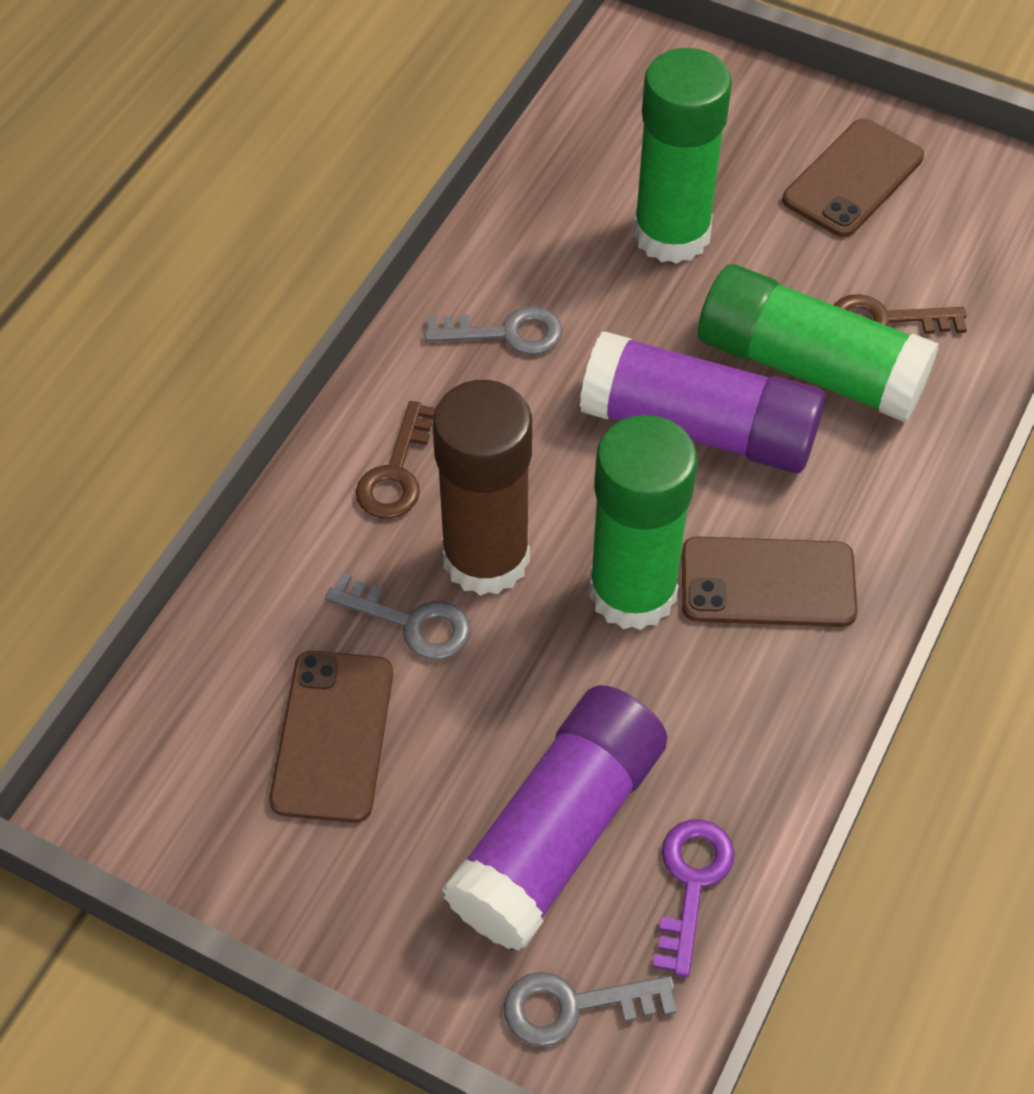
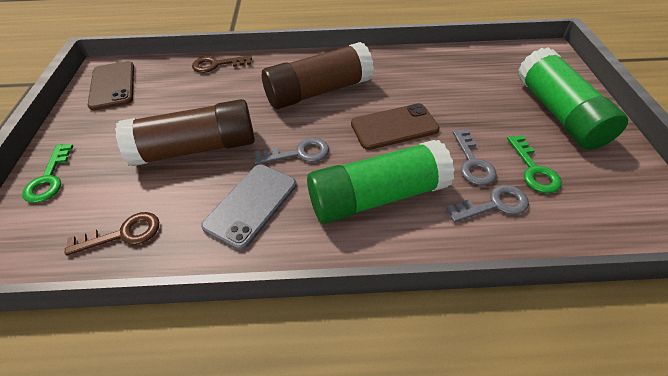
brown glue stick: 1 -> 2
brown phone: 3 -> 2
green glue stick: 3 -> 2
green key: 0 -> 2
grey phone: 0 -> 1
purple glue stick: 2 -> 0
purple key: 1 -> 0

